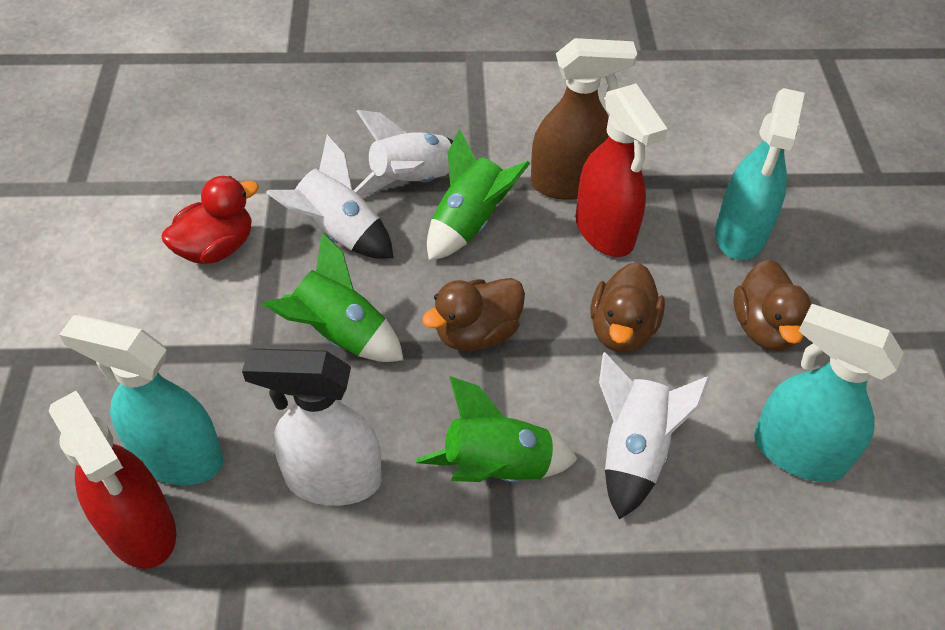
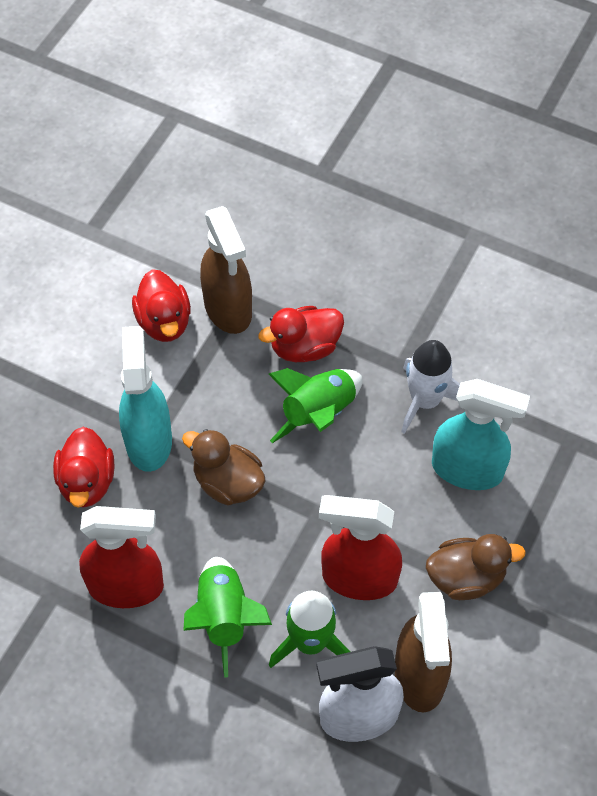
brown duck: 3 -> 2
brown spray bottle: 1 -> 2
red duck: 1 -> 3
turquoise spray bottle: 3 -> 2
white rocket: 3 -> 1

